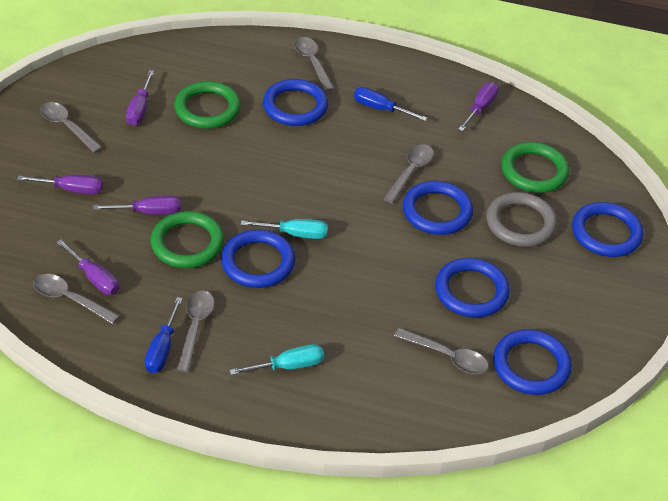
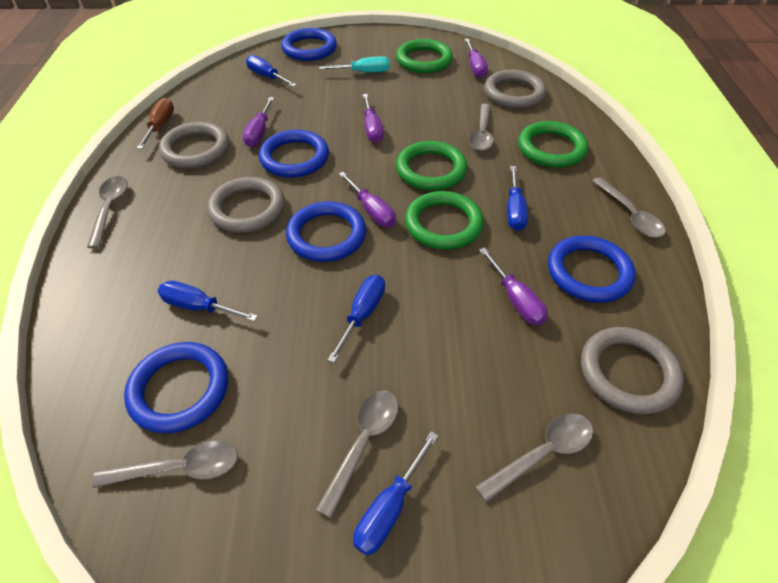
blue ring: 6 -> 5
blue screwdriver: 2 -> 5
brown screwdriver: 0 -> 1
green ring: 3 -> 4
grey ring: 1 -> 4
turquoise screwdriver: 2 -> 1

